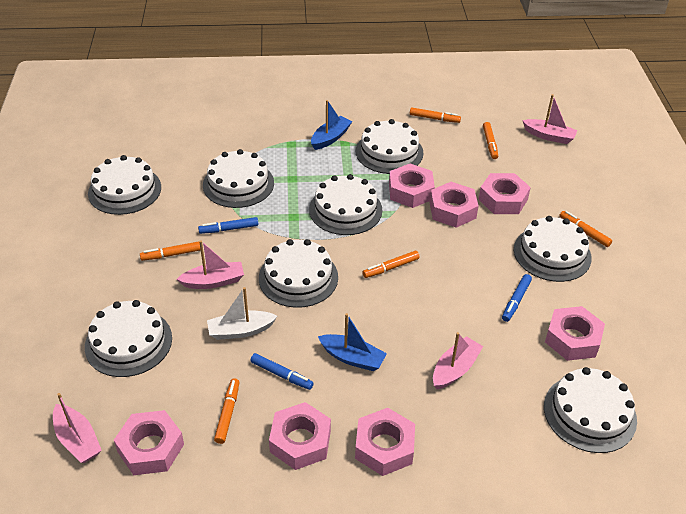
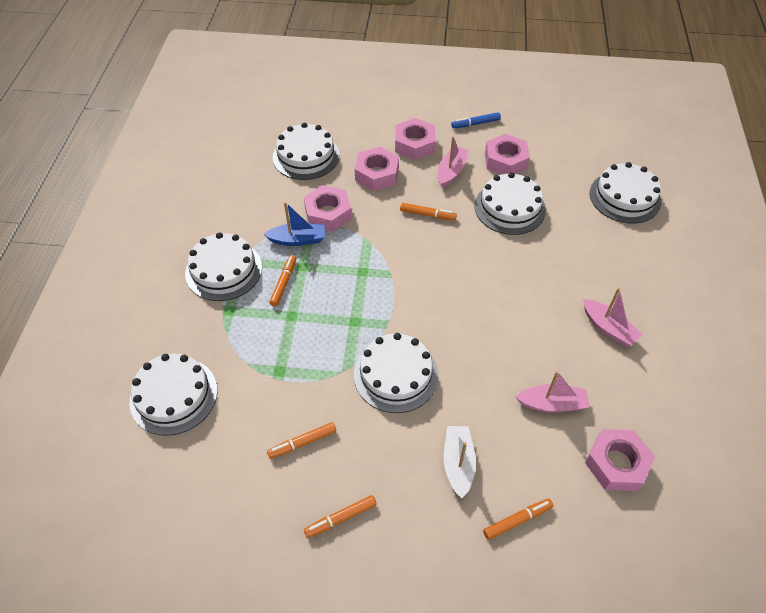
blue boat: 2 -> 1
blue marker: 3 -> 1
orange marker: 6 -> 5
pink boat: 4 -> 3
pink nut: 7 -> 5
white cake: 8 -> 6

